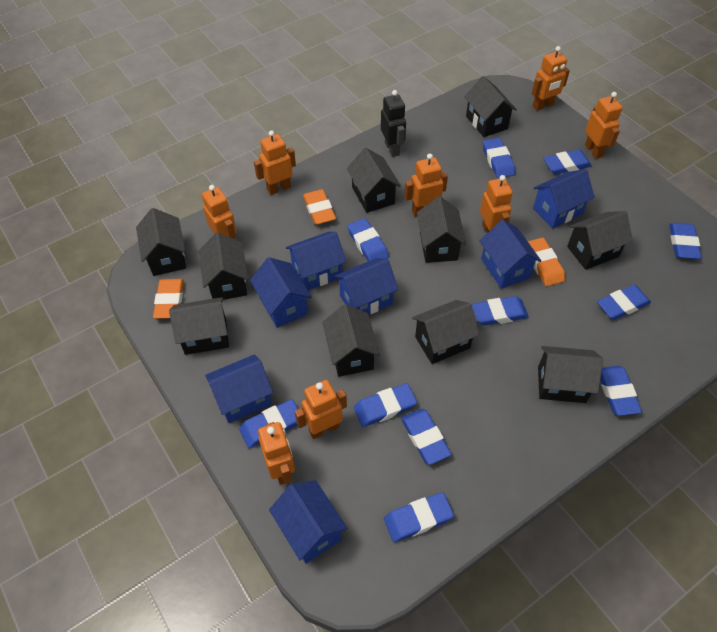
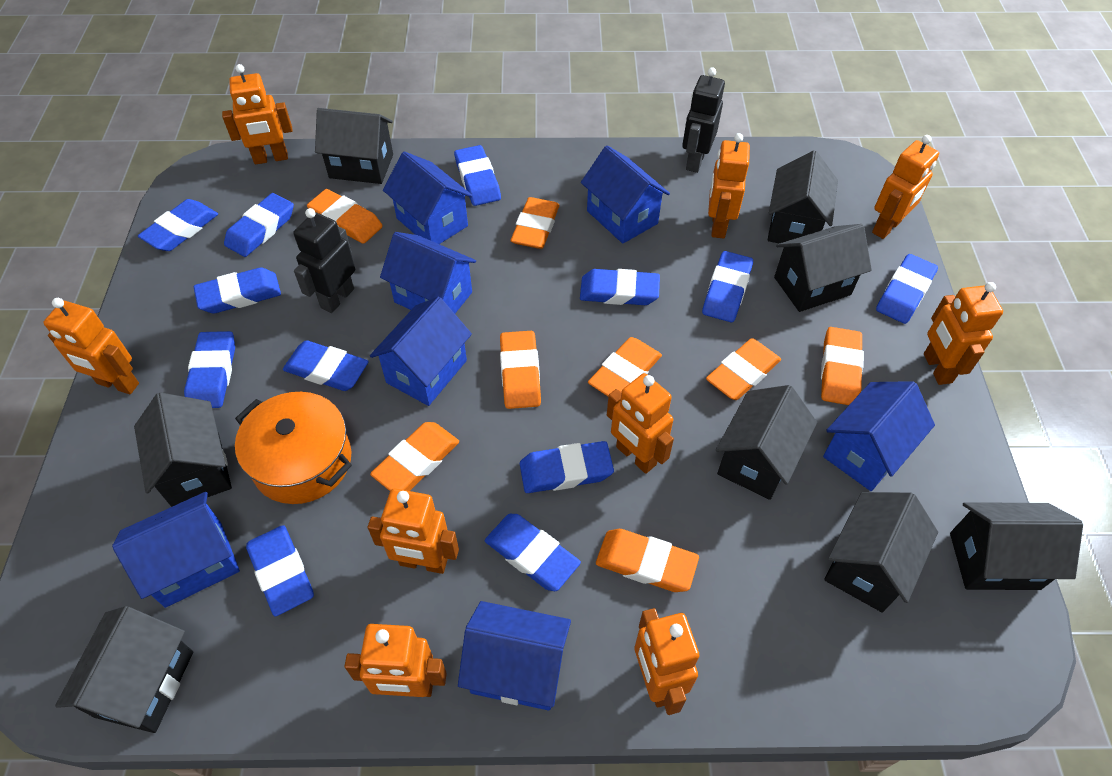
black house: 10 -> 8
black robot: 1 -> 2
blue eraser: 11 -> 12
orange eraser: 3 -> 8
orange pot: 0 -> 1
orange robot: 8 -> 9

